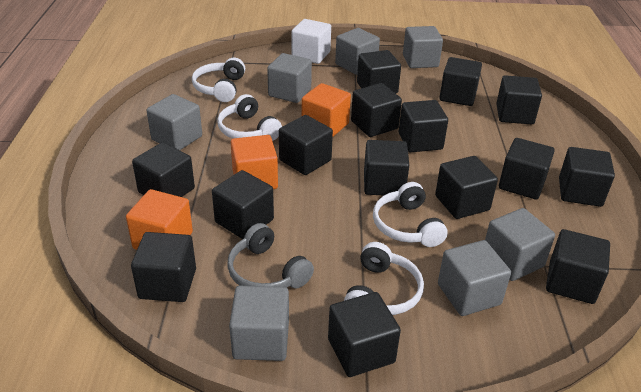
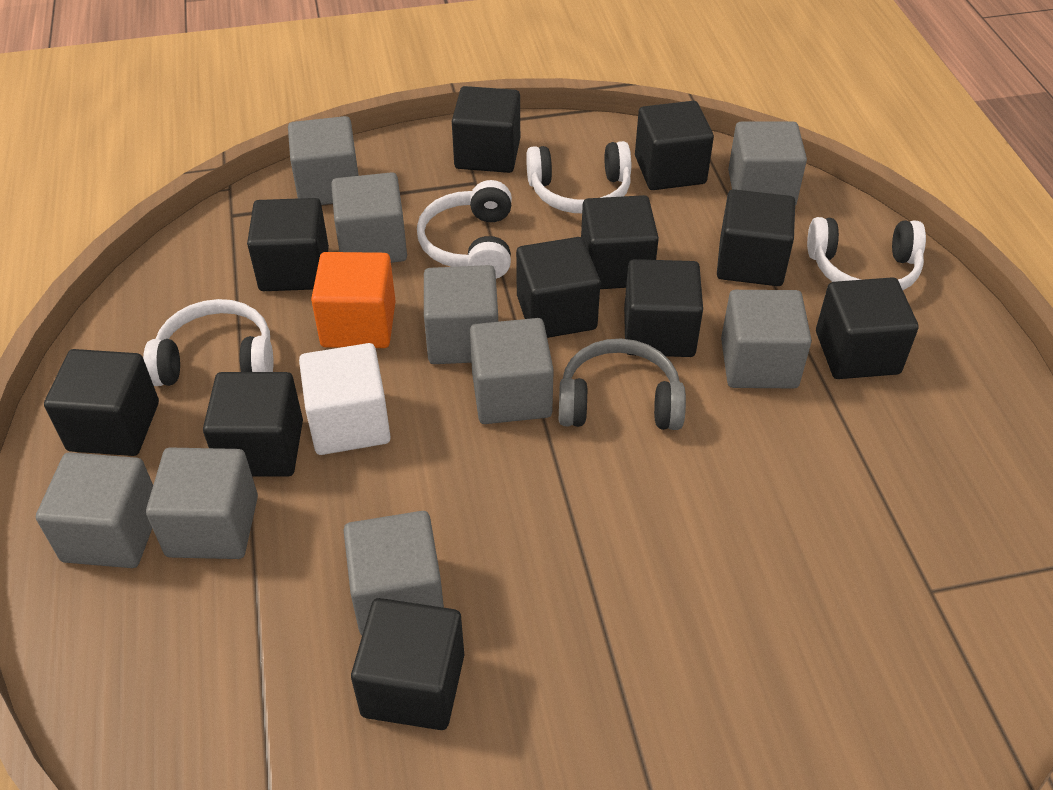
black cube: 15 -> 11
grey cube: 7 -> 9
orange cube: 3 -> 1

